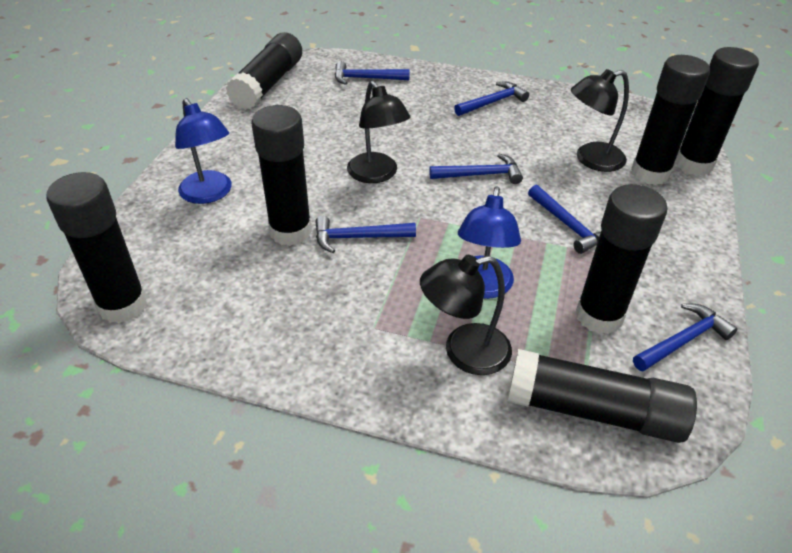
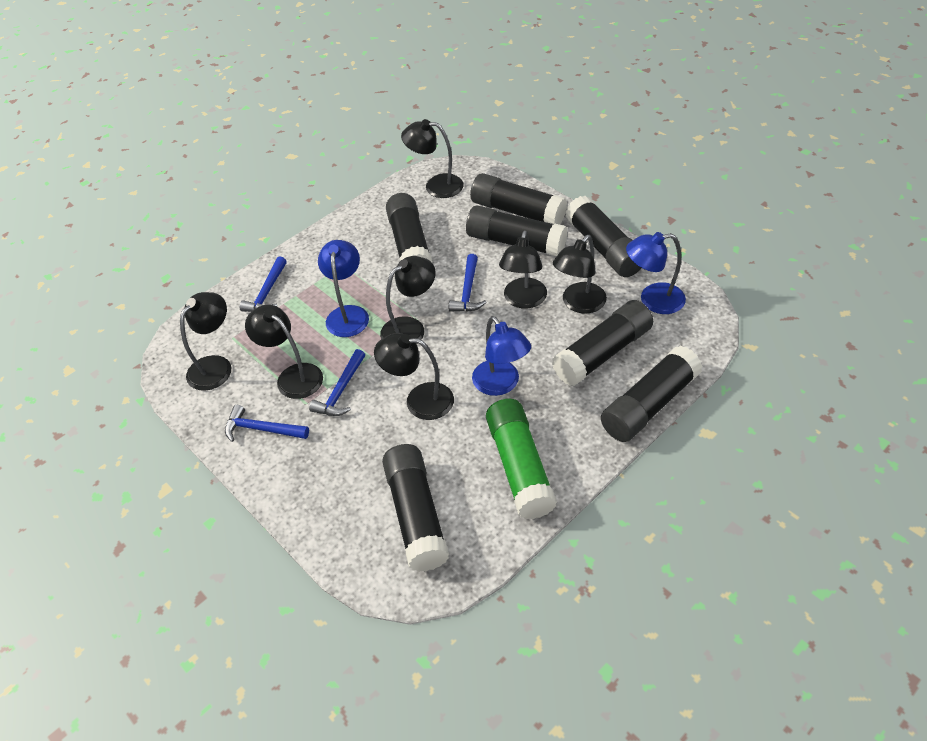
black lamp: 3 -> 7
blue hammer: 6 -> 4
blue lamp: 2 -> 3
green glue stick: 0 -> 1

